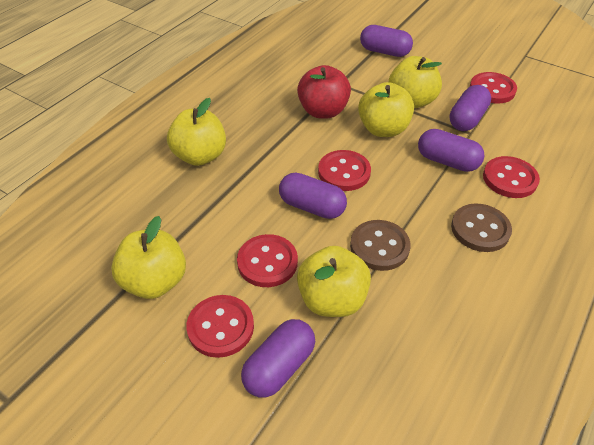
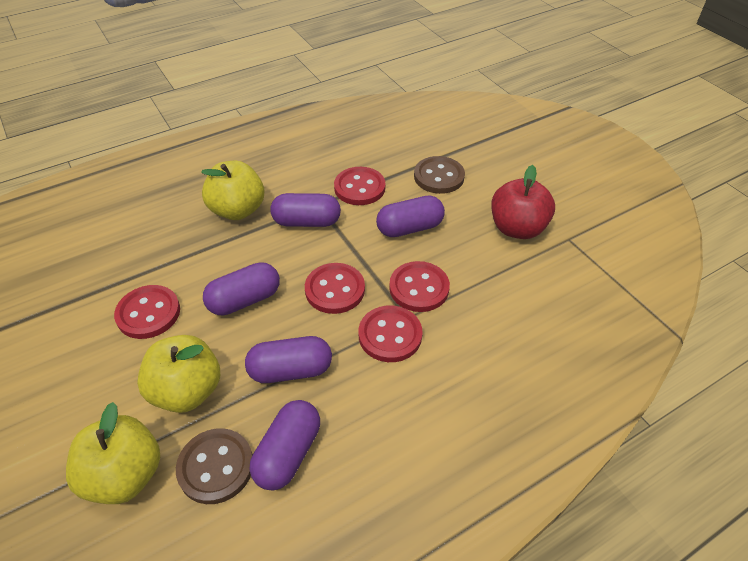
yellow apple: 5 -> 3

